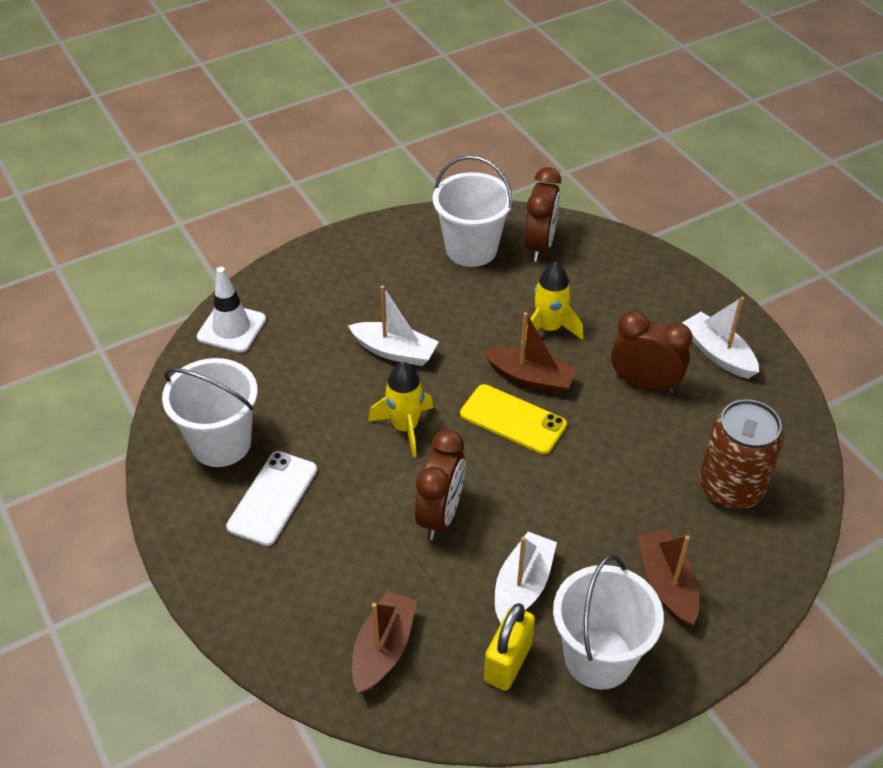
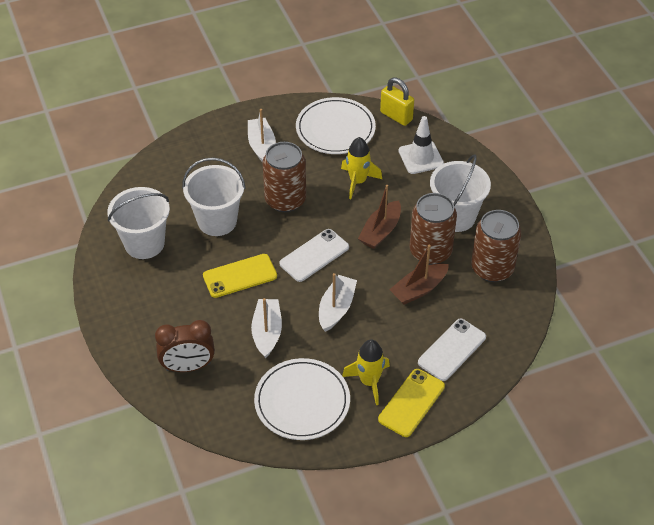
brown boat: 3 -> 2
brown can: 1 -> 3
brown clock: 3 -> 1
white phone: 1 -> 2
white plate: 0 -> 2
yellow phone: 1 -> 2

